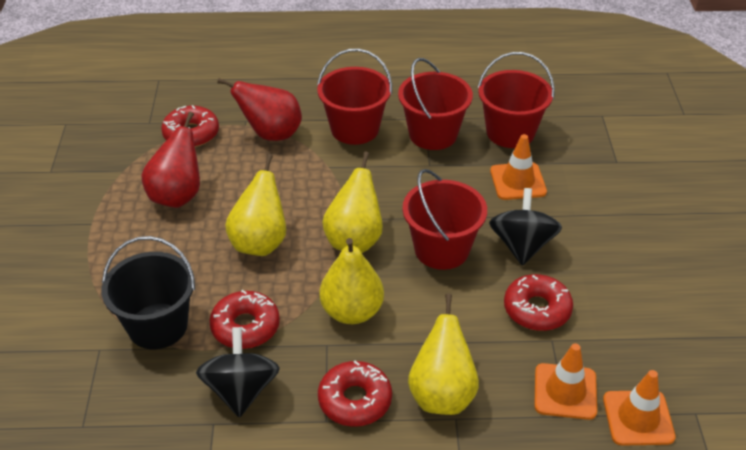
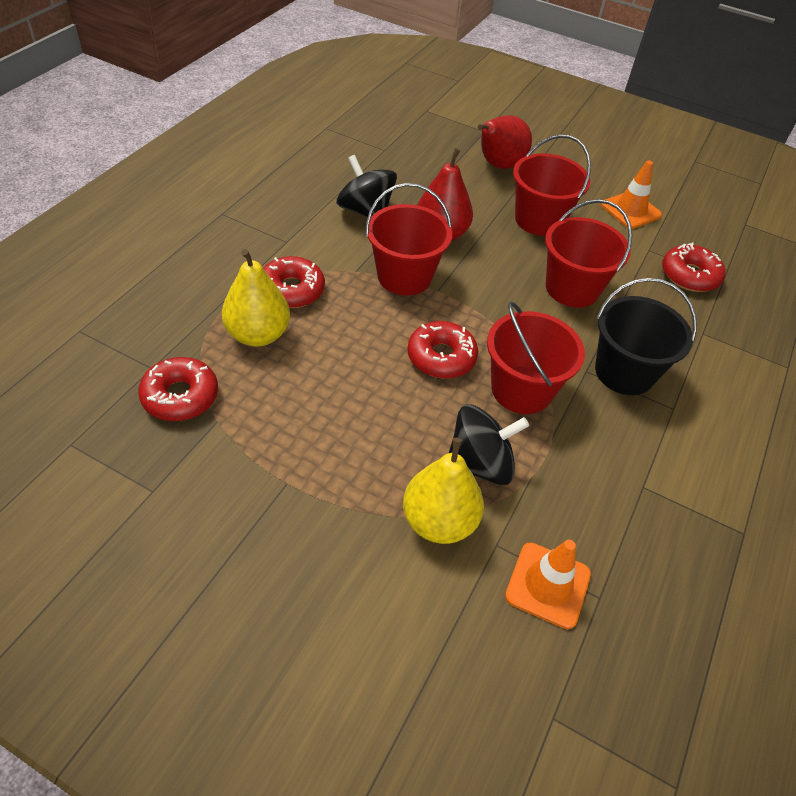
orange traffic cone: 3 -> 2
yellow pear: 4 -> 2

